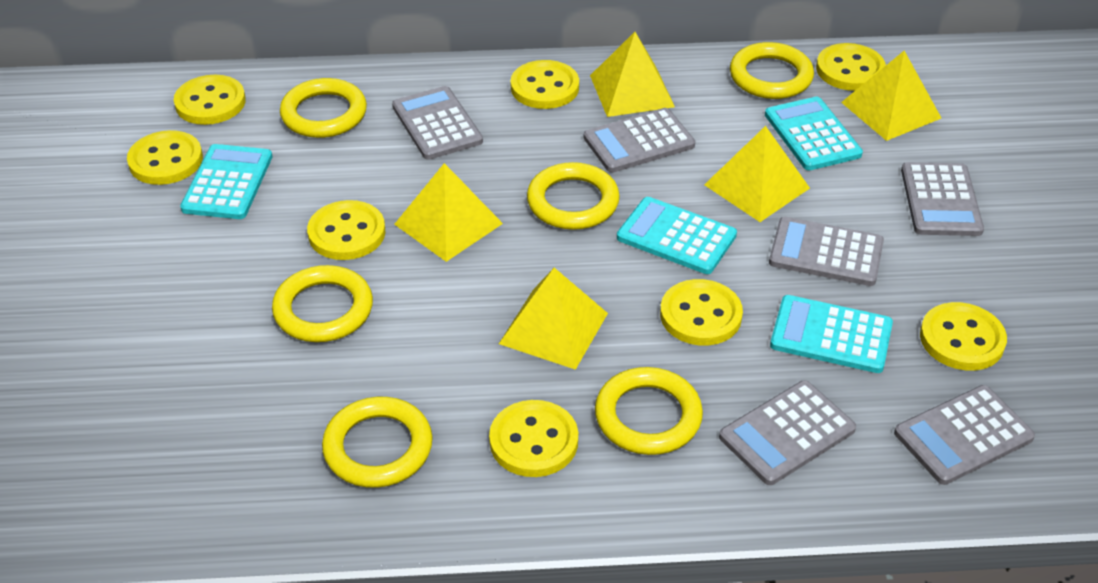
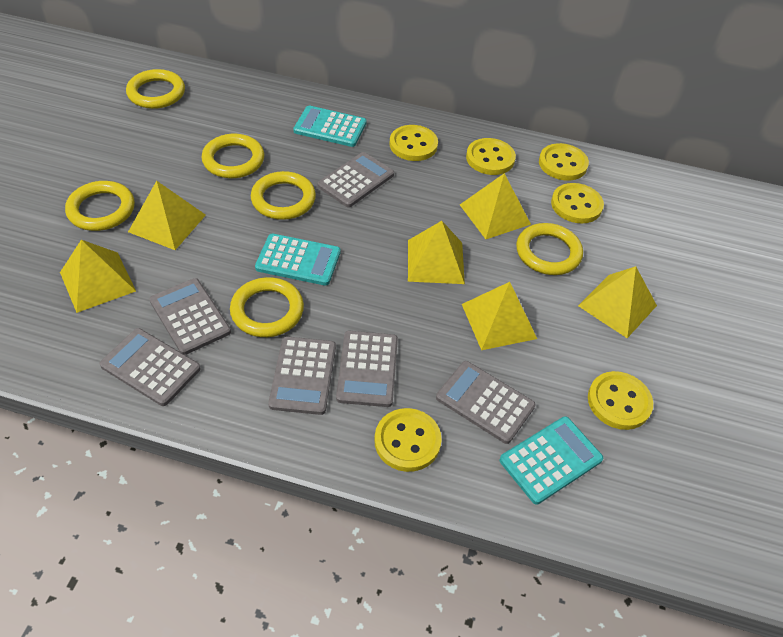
turquoise calculator: 4 -> 3
yellow button: 8 -> 6
yellow pyramid: 5 -> 6

